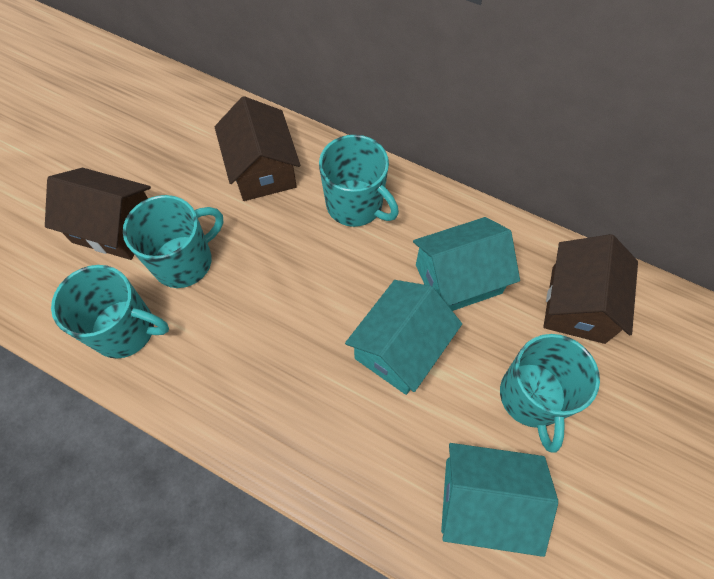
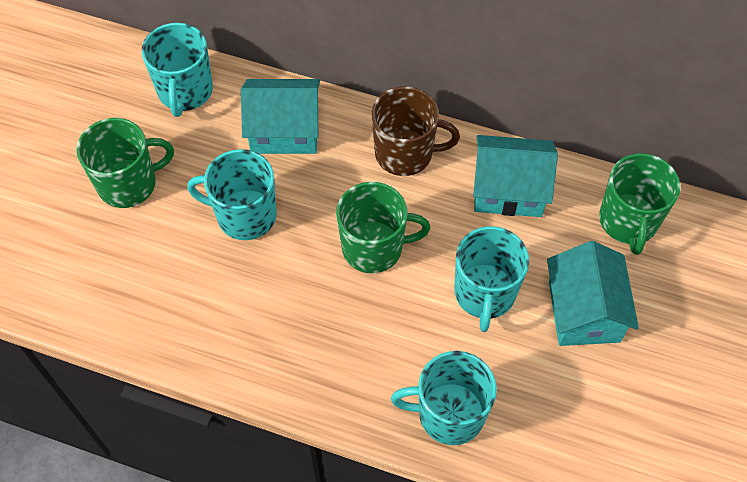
brown house: 3 -> 0
brown mug: 0 -> 1
green mug: 0 -> 3

